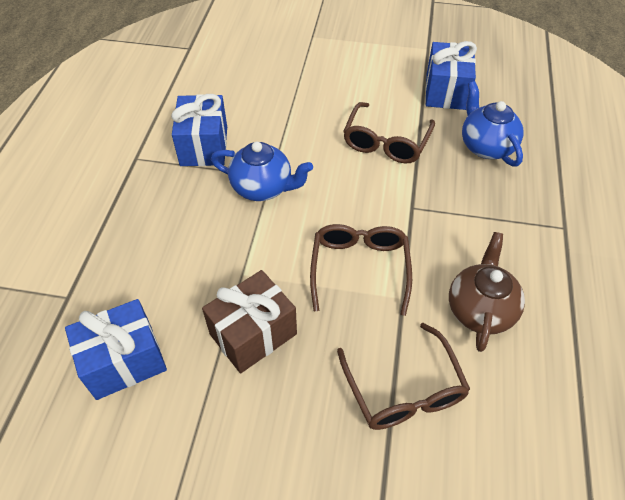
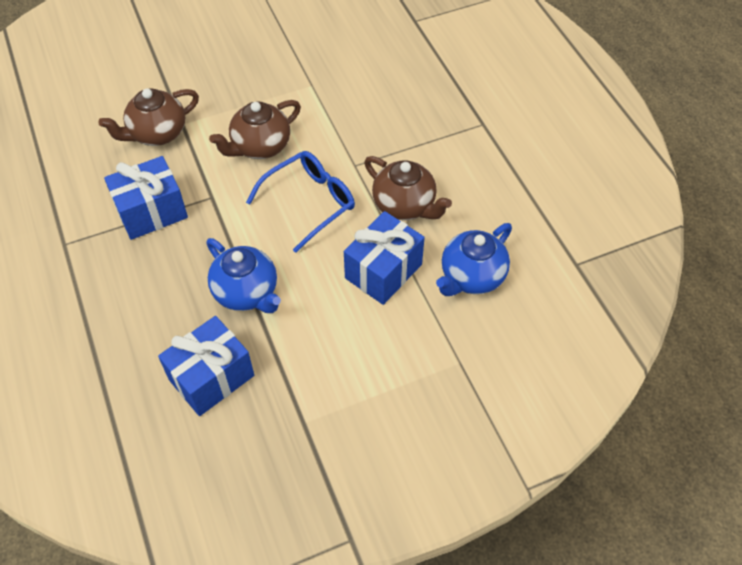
blue glasses: 0 -> 1
brown gift: 1 -> 0
brown glasses: 3 -> 0
brown teapot: 1 -> 3

